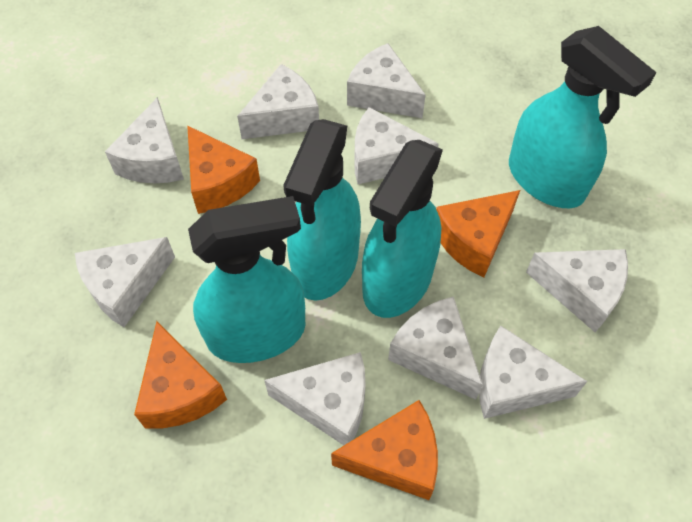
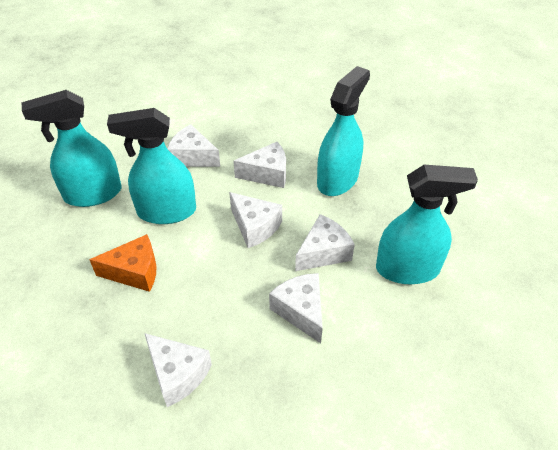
orange cheese: 4 -> 1
white cheese: 9 -> 6

